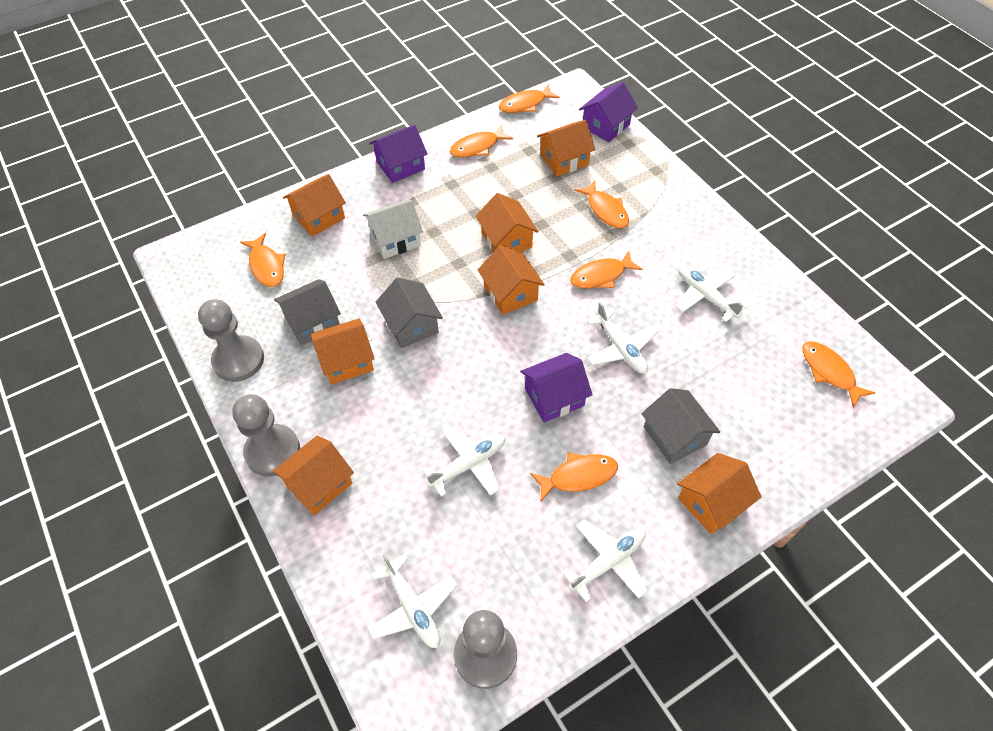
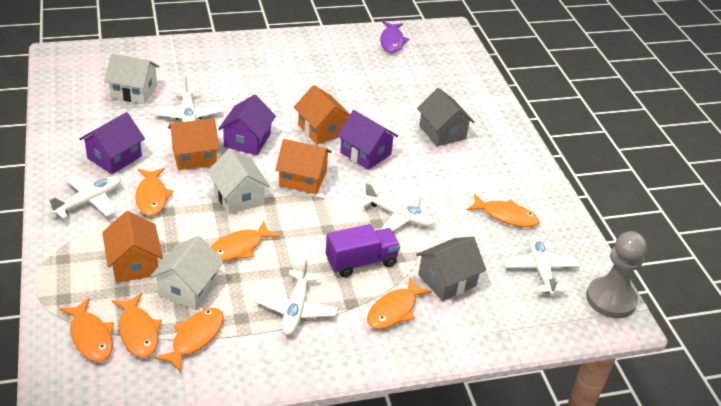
grey house: 3 -> 2
grey pawn: 3 -> 1
orange house: 7 -> 4
purple fish: 0 -> 1
purple truck: 0 -> 1
white house: 1 -> 3

